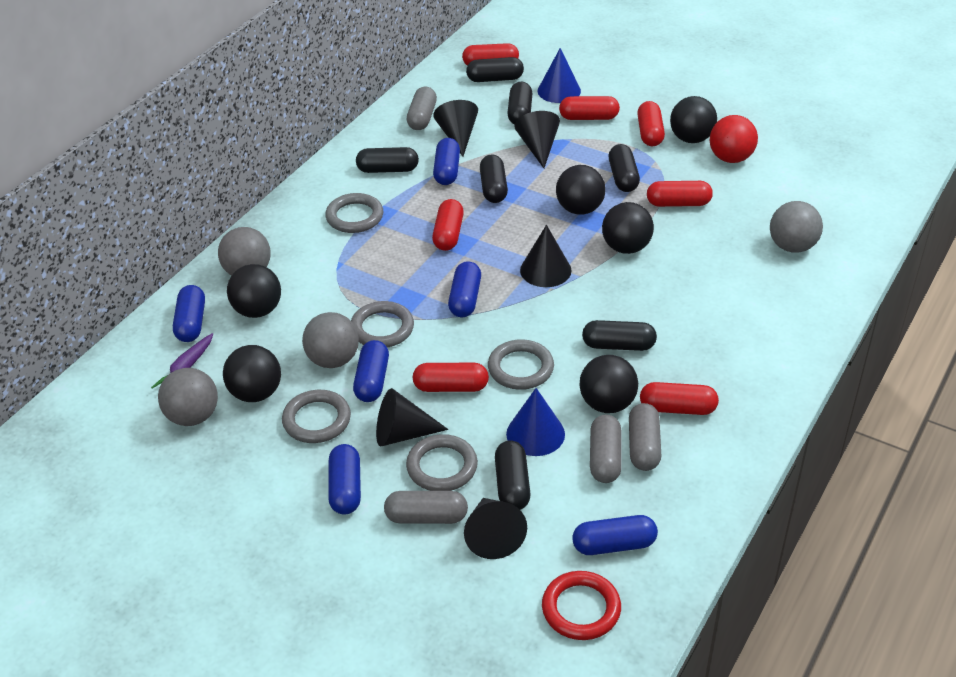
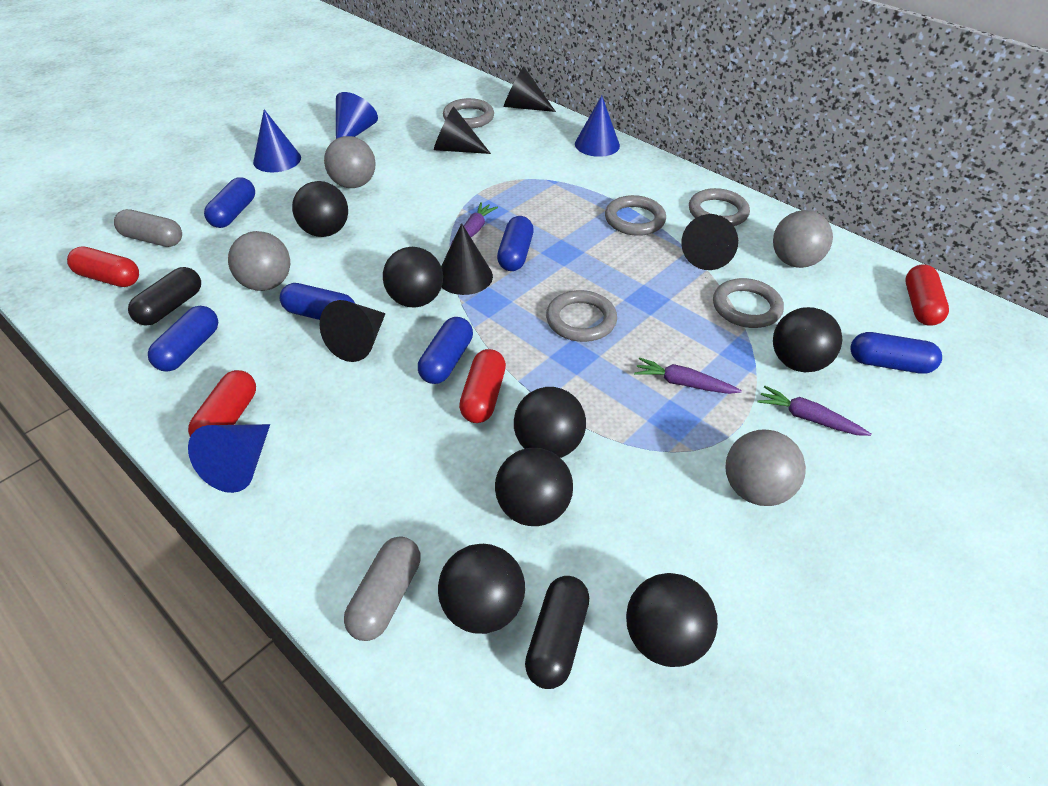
black ball: 6 -> 7
black capsule: 7 -> 2
blue cone: 2 -> 4
grey capsule: 4 -> 2
purple carrot: 1 -> 3
red ball: 1 -> 0
red capsule: 7 -> 4
red ring: 1 -> 0

